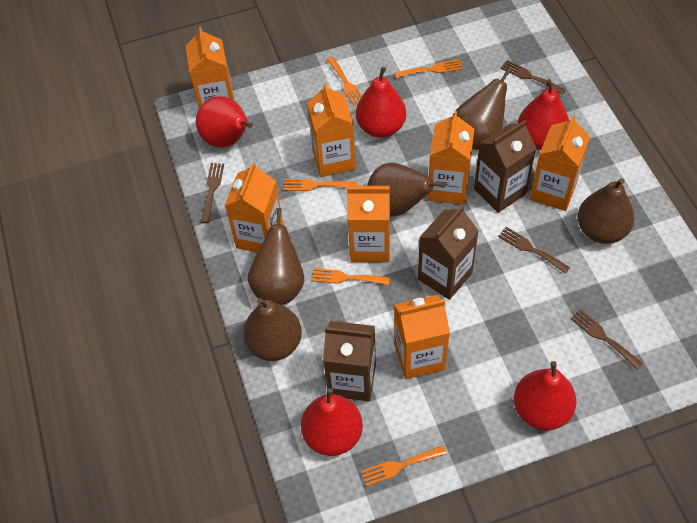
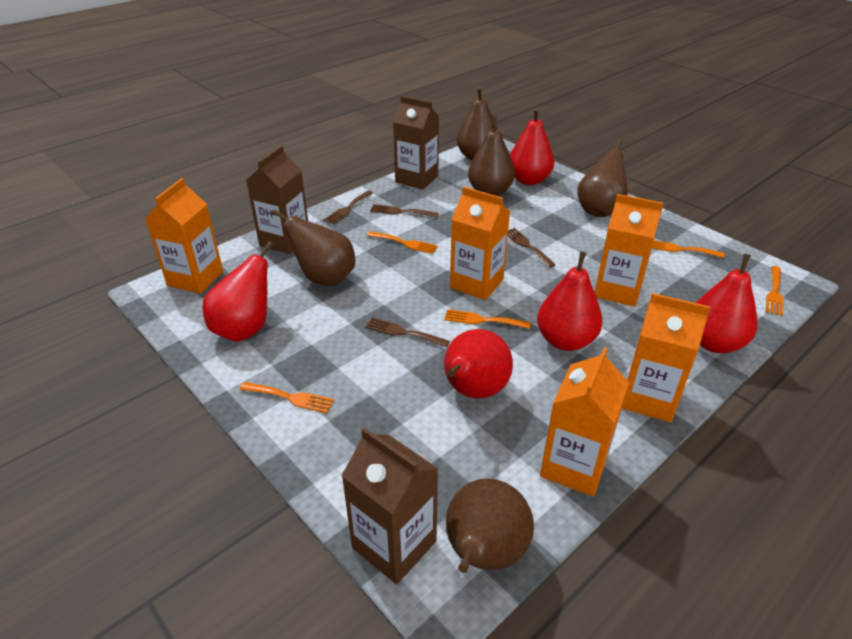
orange carton: 7 -> 5

